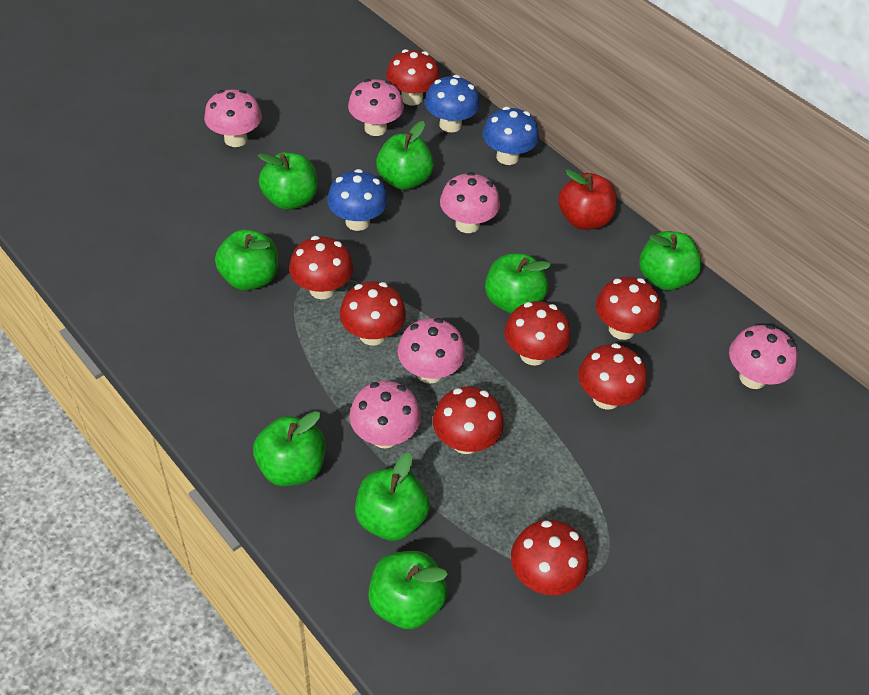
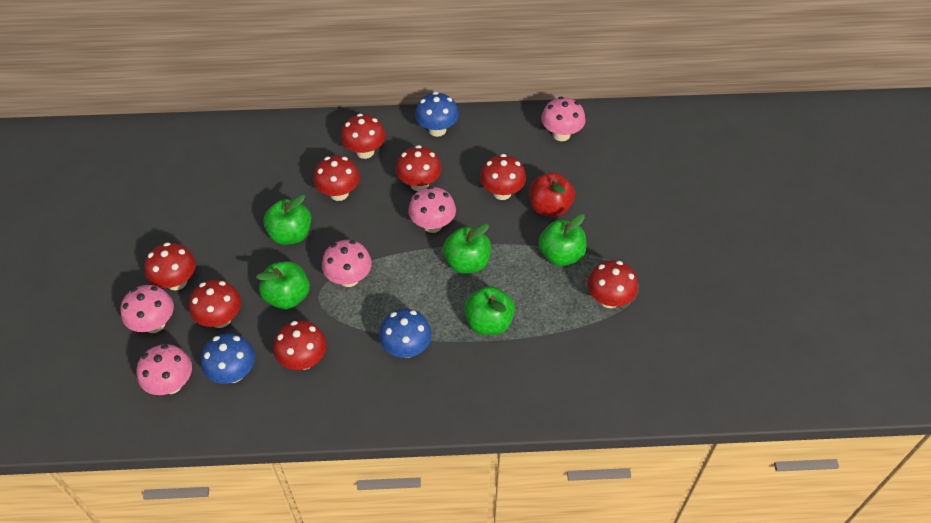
green apple: 8 -> 5
pink mushroom: 6 -> 5

